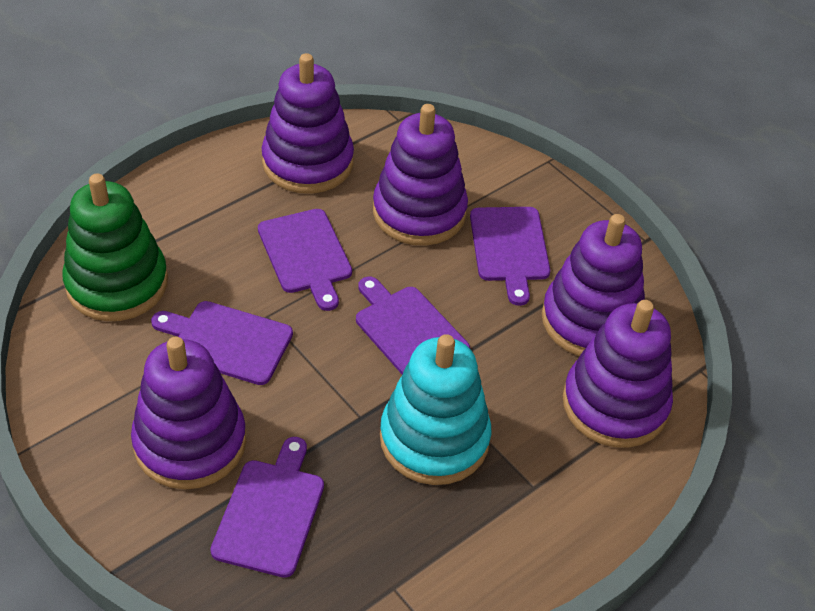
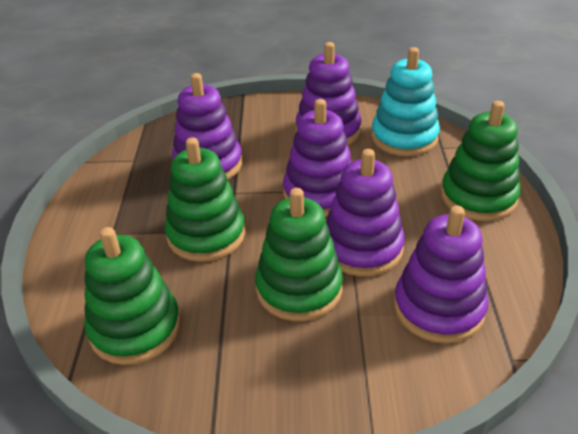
green stacking toy: 1 -> 4
purple cutting board: 5 -> 0

